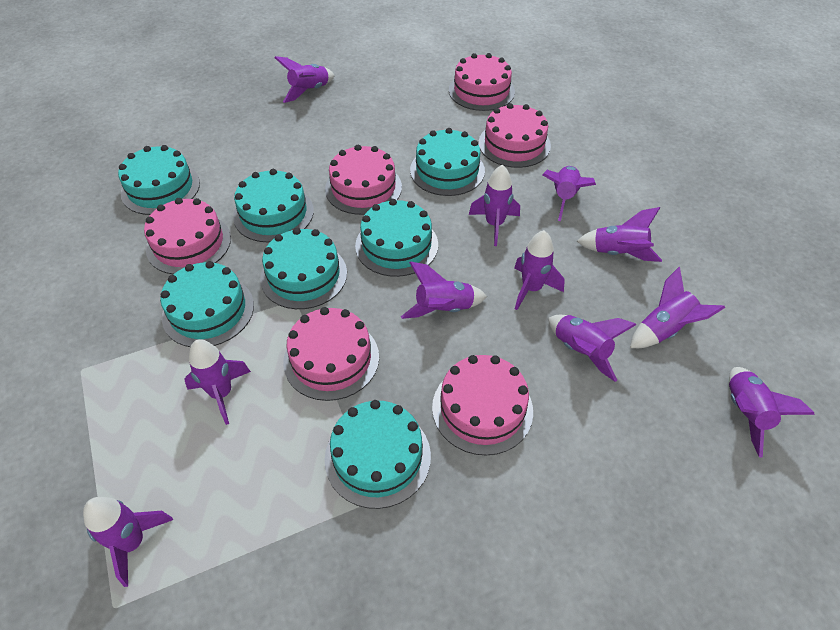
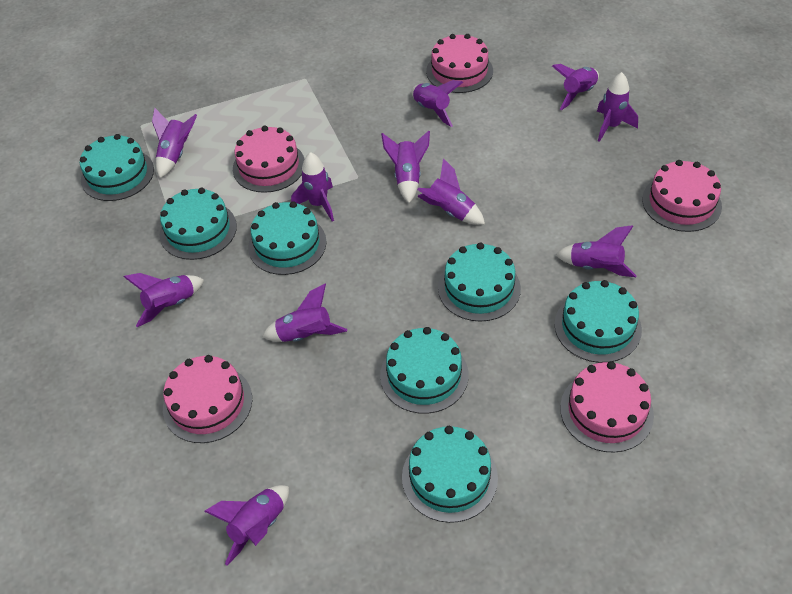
pink cake: 6 -> 5

